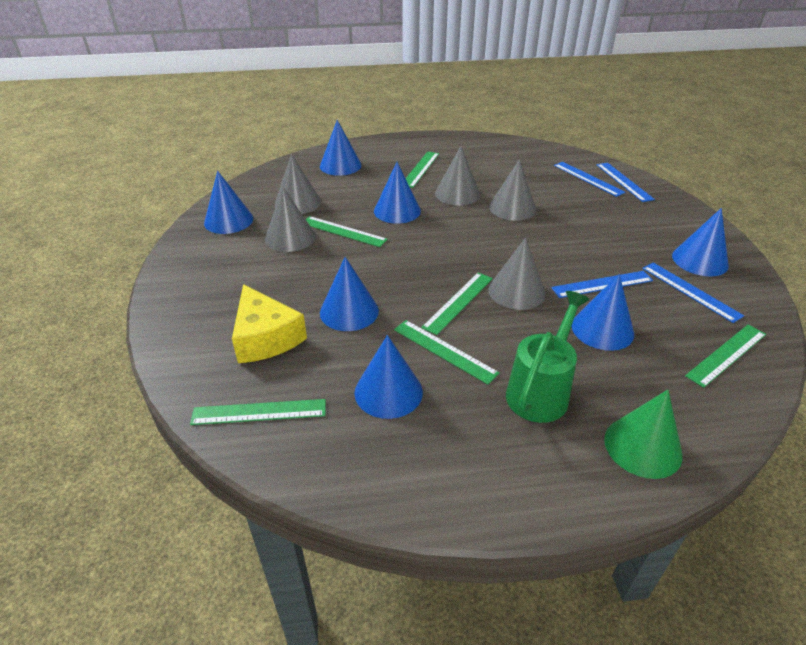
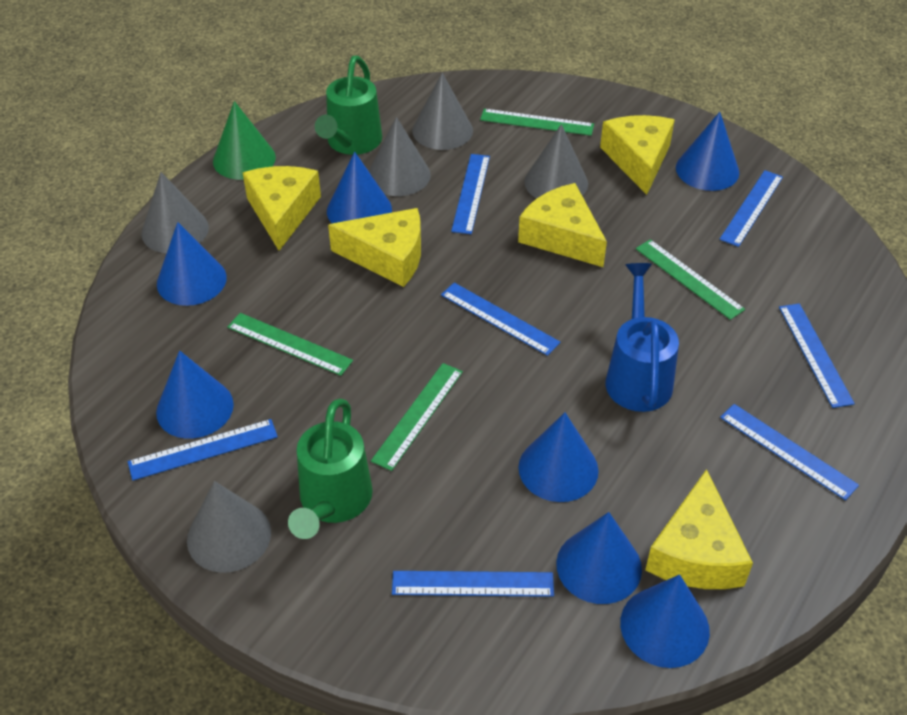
blue ruler: 4 -> 7
blue watering can: 0 -> 1
green ruler: 6 -> 4
green watering can: 1 -> 2
yellow cheese: 1 -> 5

